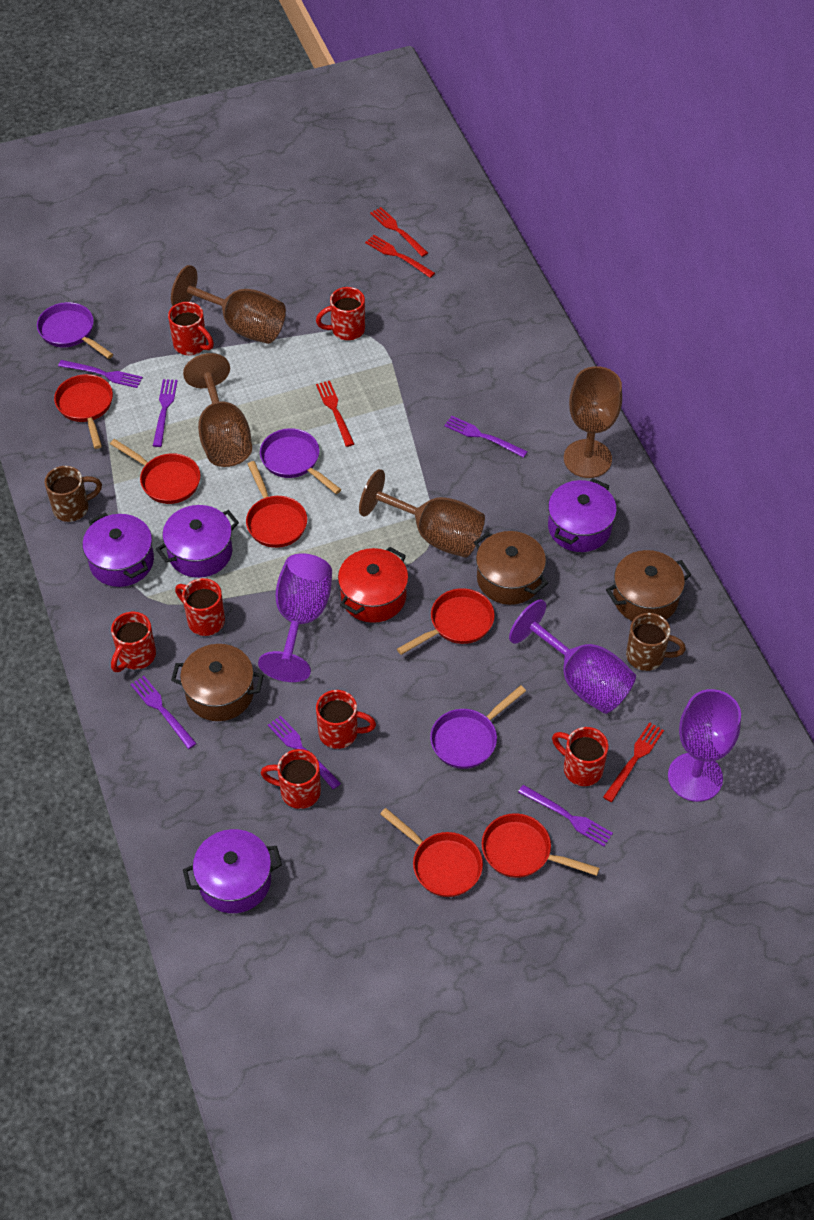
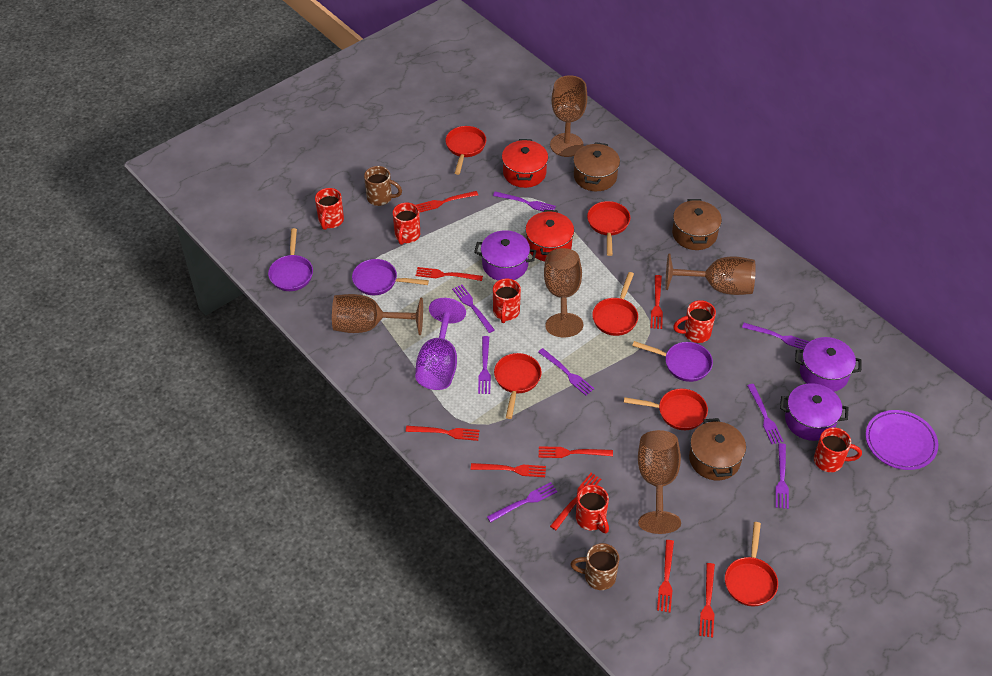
brown goblet: 4 -> 5
purple fork: 6 -> 8
purple goblet: 3 -> 1
purple plate: 0 -> 1
purple pot: 4 -> 3
red fork: 4 -> 9
red mug: 7 -> 6
red pot: 1 -> 2

